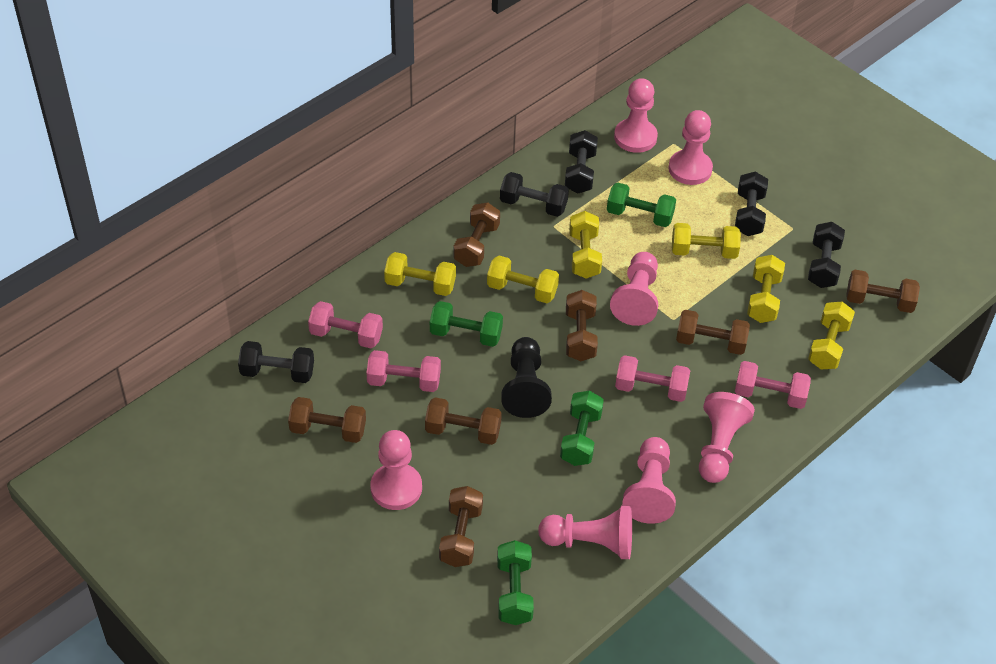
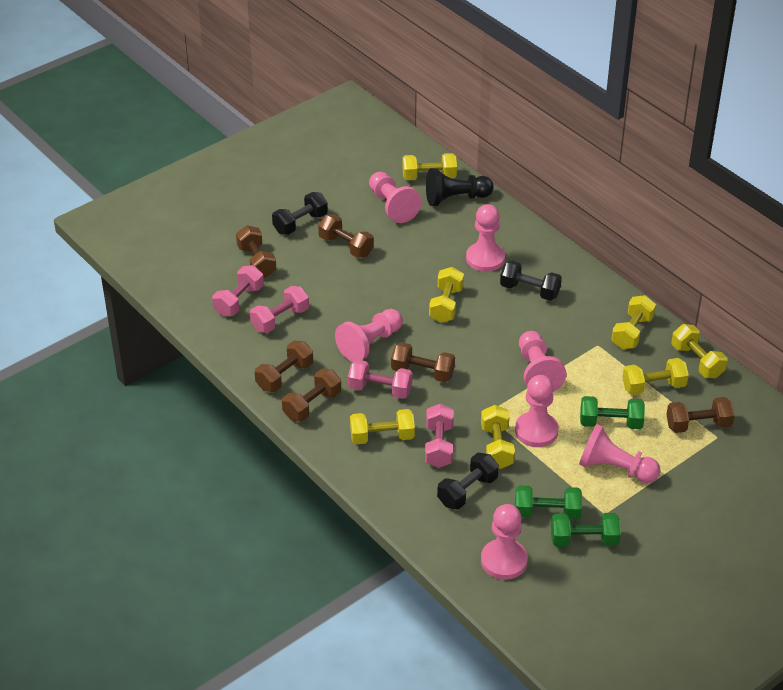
black dumbbell: 5 -> 3
brown dumbbell: 7 -> 6
green dumbbell: 4 -> 3
yellow dumbbell: 6 -> 7

